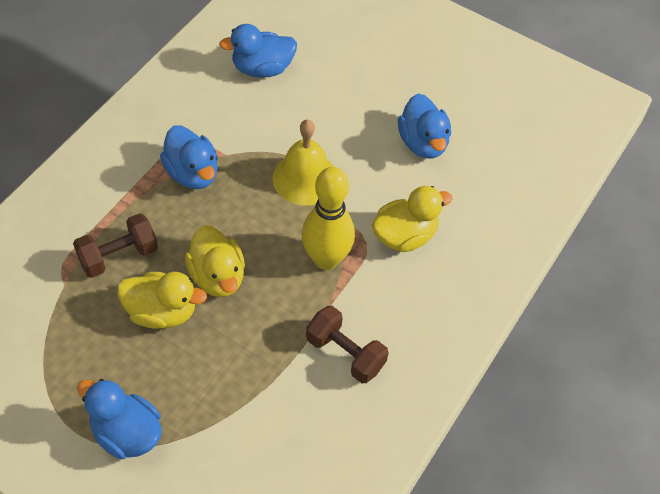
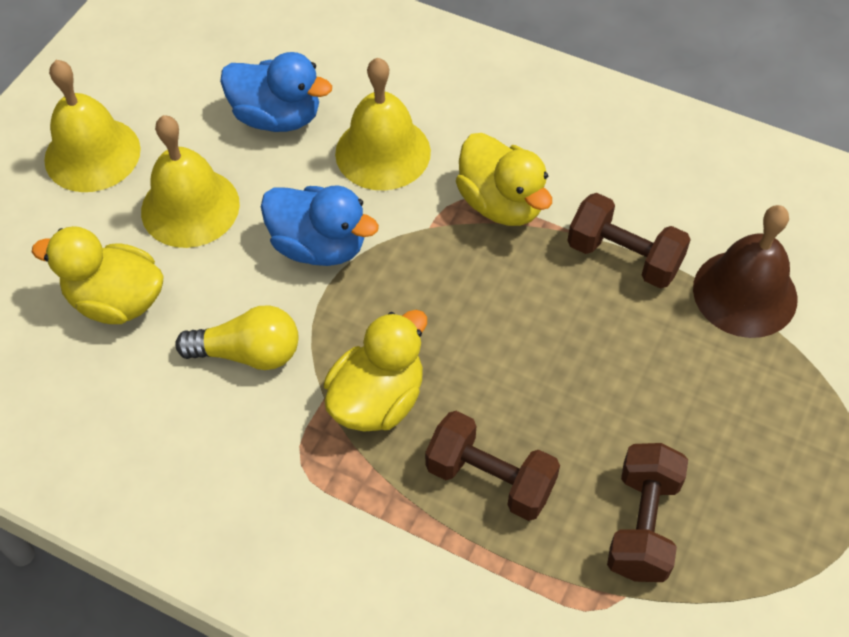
blue duck: 4 -> 2
brown bell: 0 -> 1
brown dumbbell: 2 -> 3
yellow bell: 1 -> 3
yellow bowling pin: 1 -> 0
yellow light bulb: 0 -> 1

